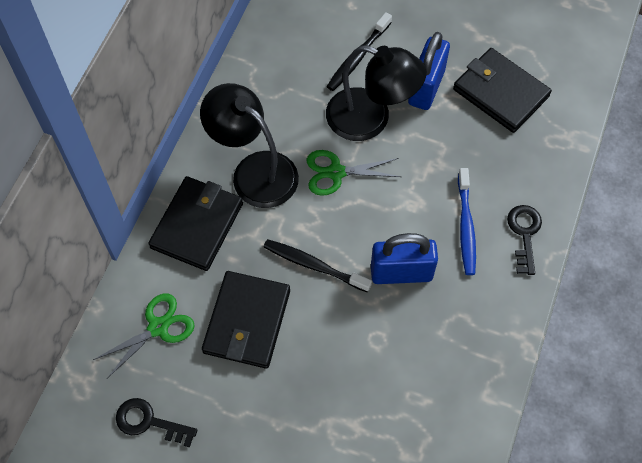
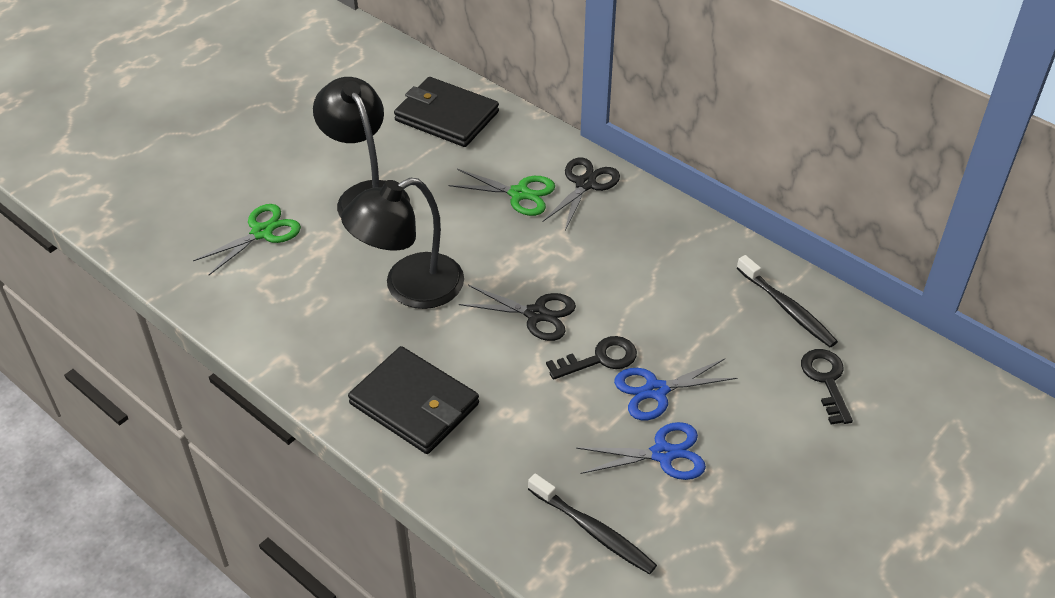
black scissors: 0 -> 2
black wallet: 3 -> 2
blue padlock: 2 -> 0
blue scissors: 0 -> 2
blue toothbrush: 1 -> 0

